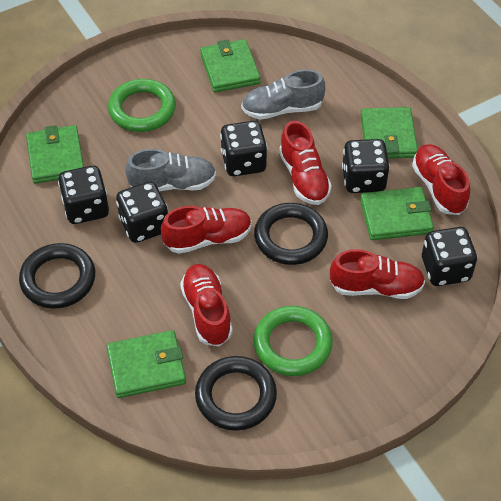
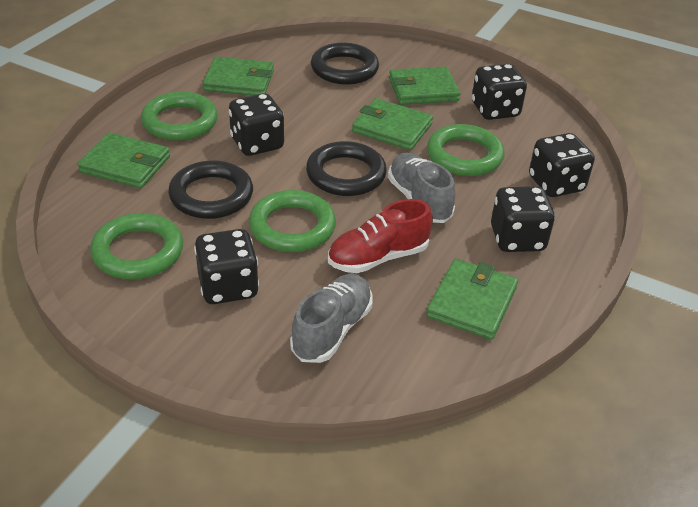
green ring: 2 -> 4
red shoe: 5 -> 1

